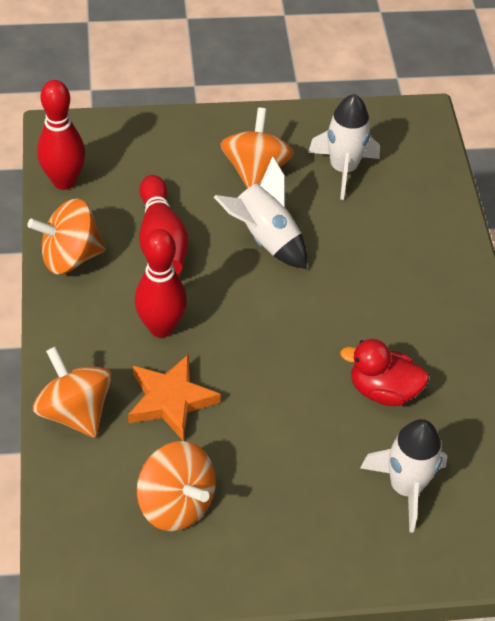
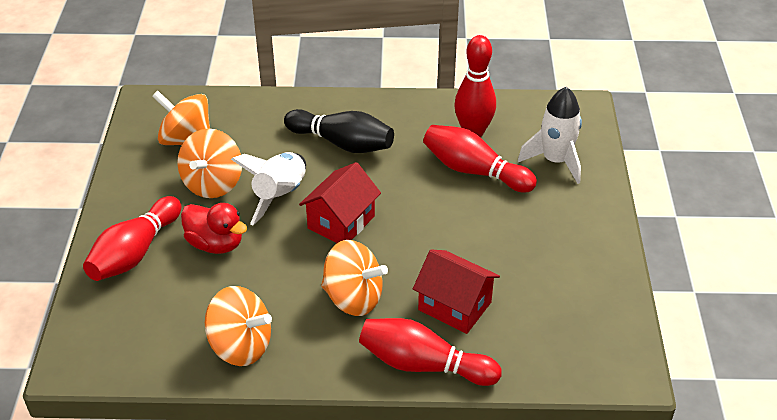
black bowling pin: 0 -> 1
orange star: 1 -> 0
red bowling pin: 3 -> 4
red house: 0 -> 2
white rocket: 3 -> 2

